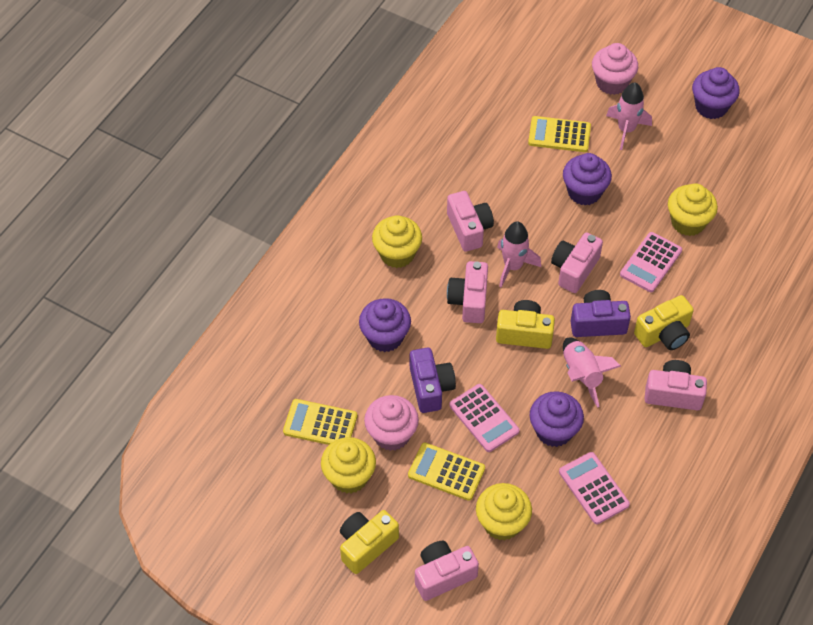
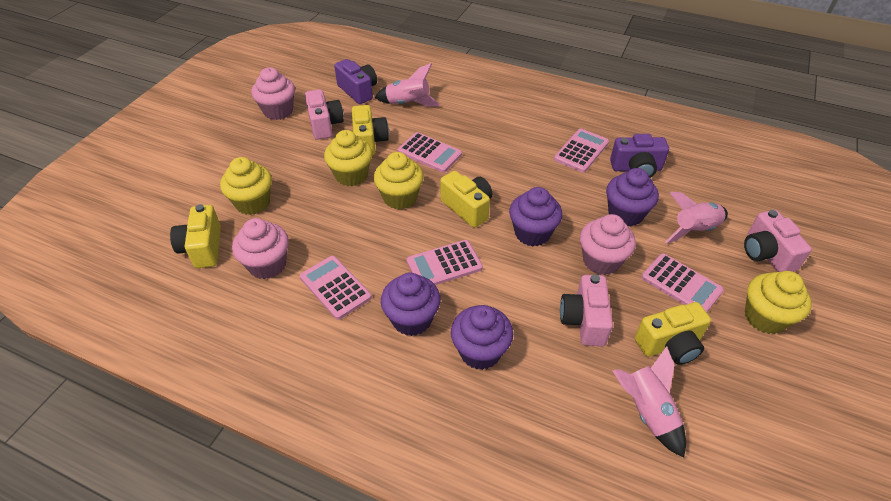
pink calculator: 3 -> 5
pink camera: 5 -> 3
pink cupcake: 2 -> 3
yellow calculator: 3 -> 0
yellow camera: 3 -> 4

